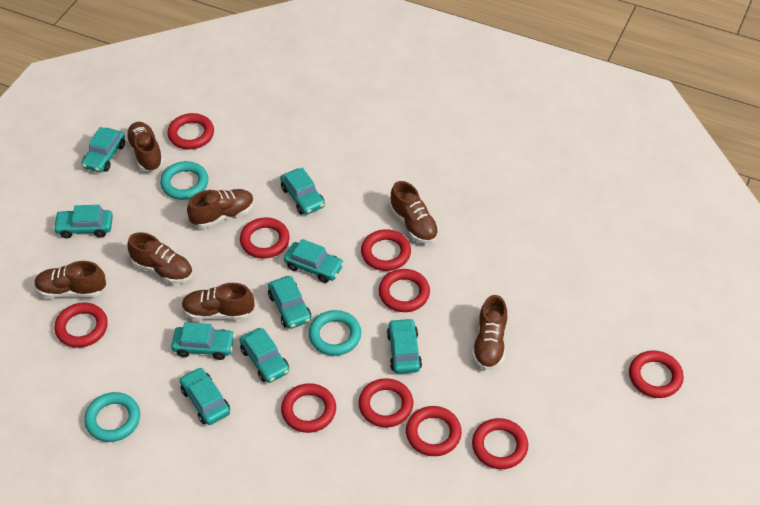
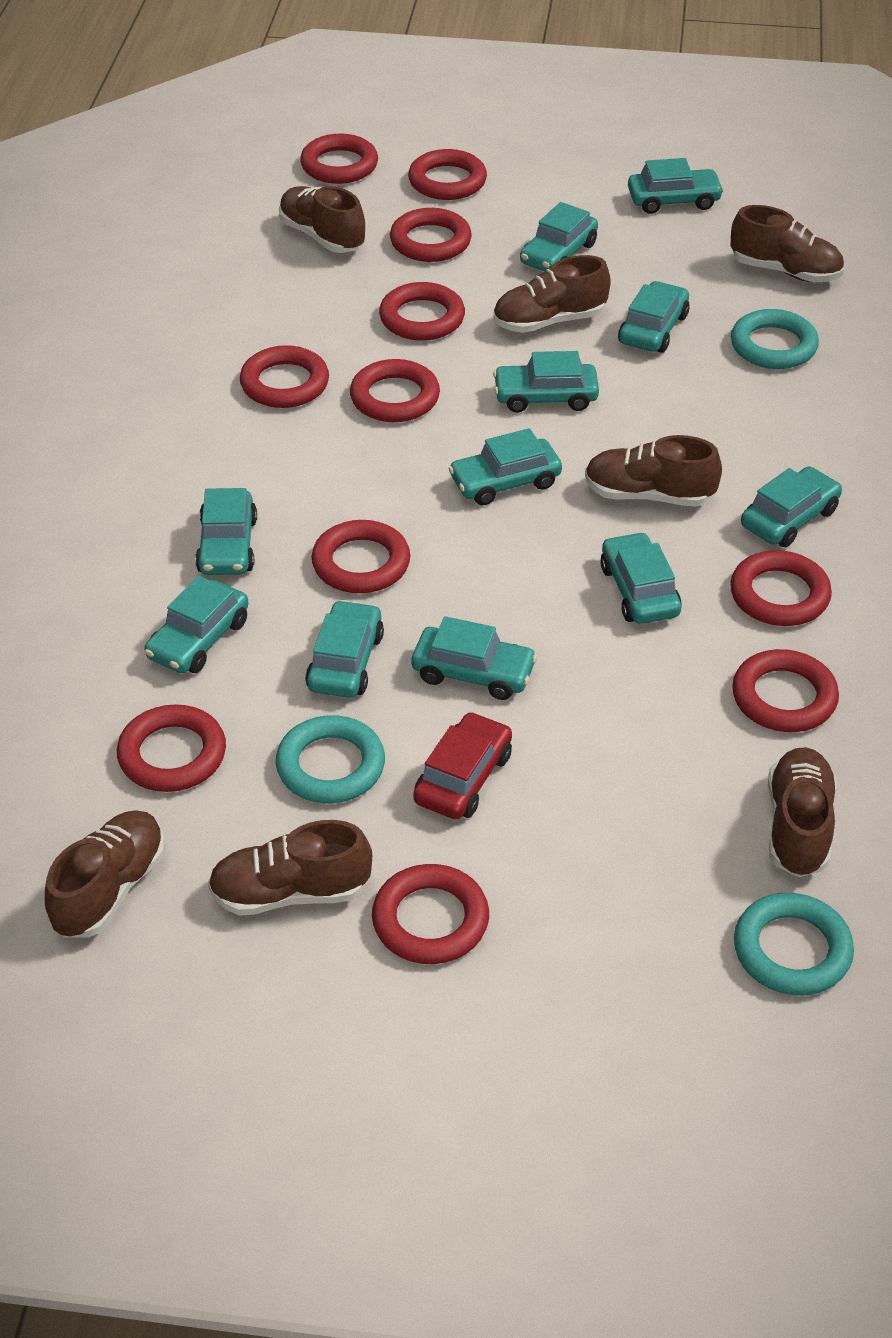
red car: 0 -> 1
red ring: 10 -> 11
turquoise car: 9 -> 11

